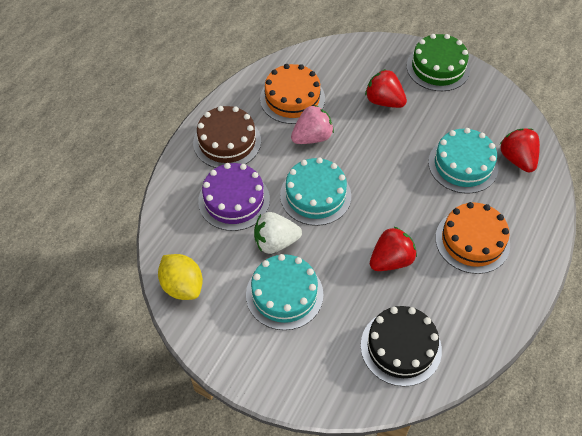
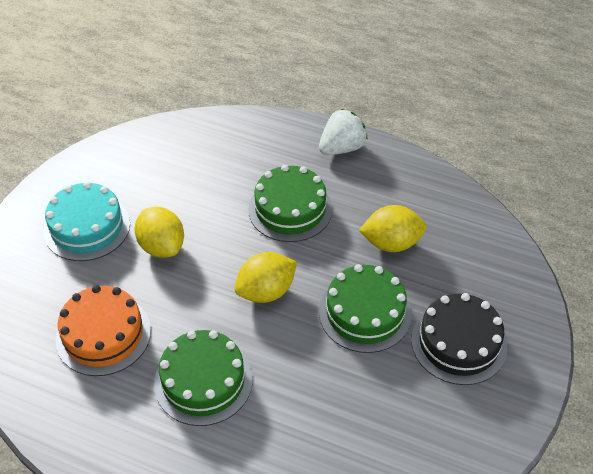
brown cake: 1 -> 0
green cake: 1 -> 3
orange cake: 2 -> 1
pink strawberry: 1 -> 0
purple cake: 1 -> 0
red strawberry: 3 -> 0
turquoise cake: 3 -> 1
yellow lemon: 1 -> 3

